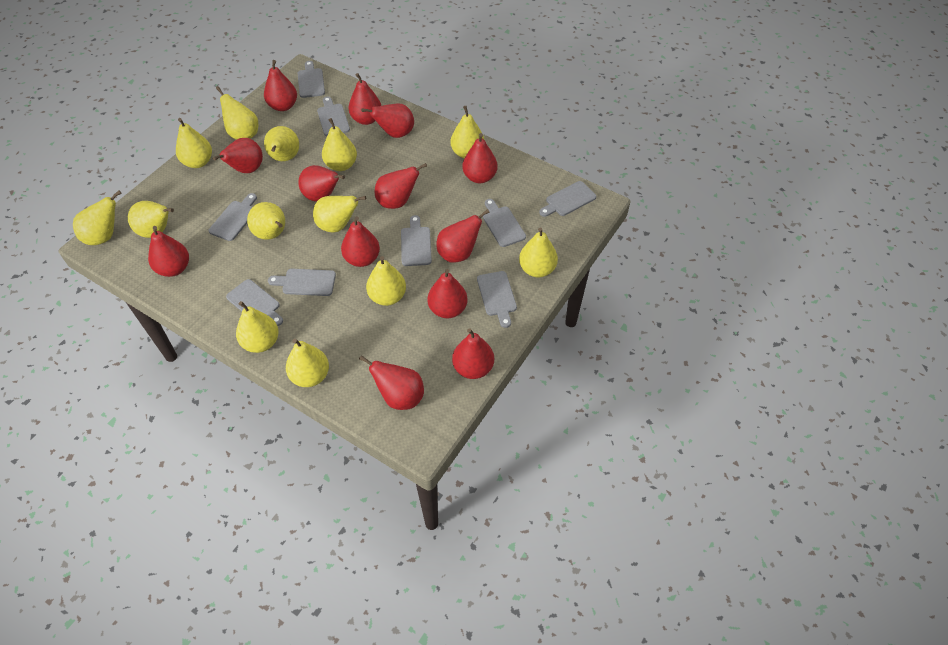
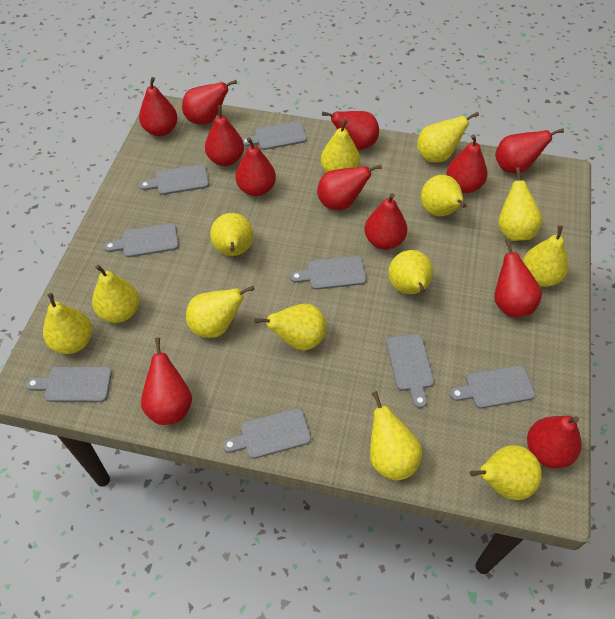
grey cutting board: 9 -> 8
red pear: 13 -> 12

